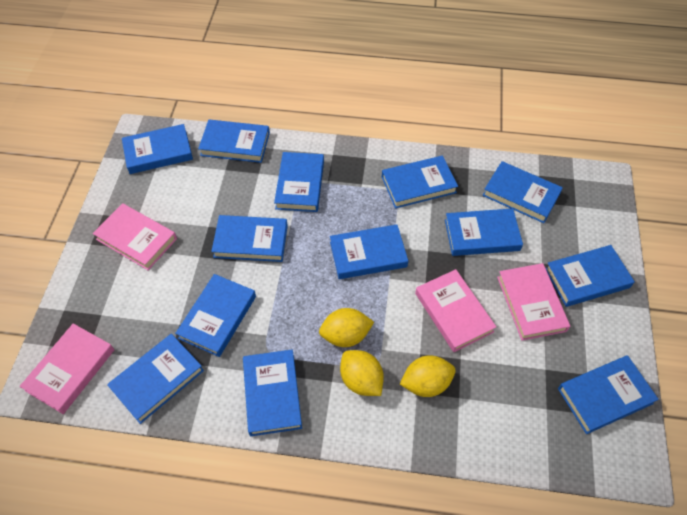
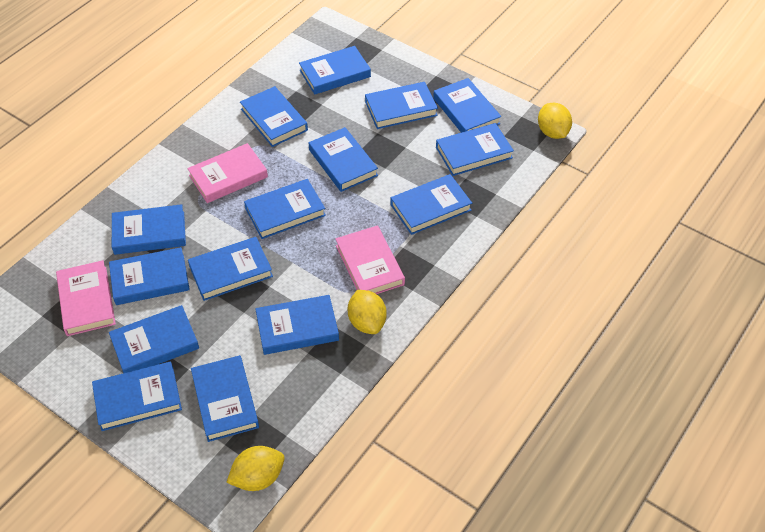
blue book: 13 -> 15
pink book: 4 -> 3

